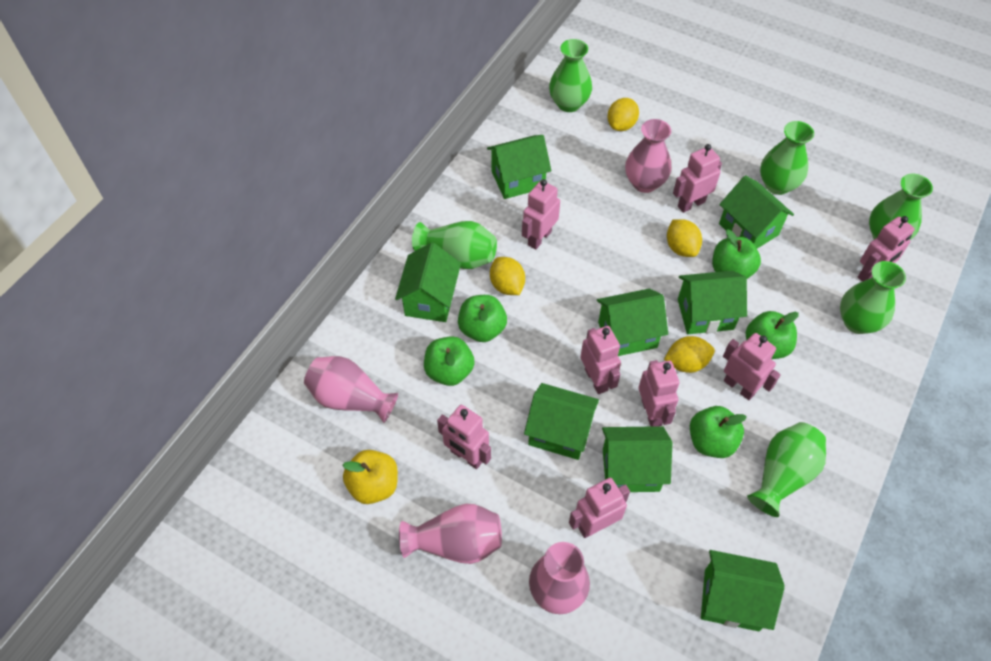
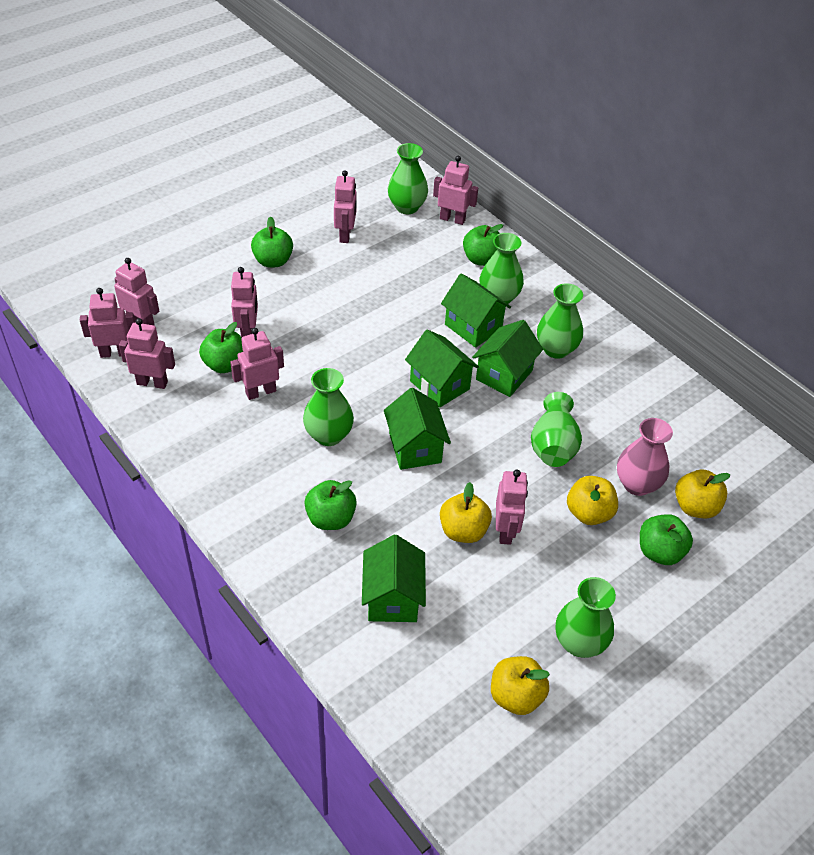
green house: 8 -> 5
pink vase: 4 -> 1
yellow apple: 1 -> 4
yellow lemon: 4 -> 0

